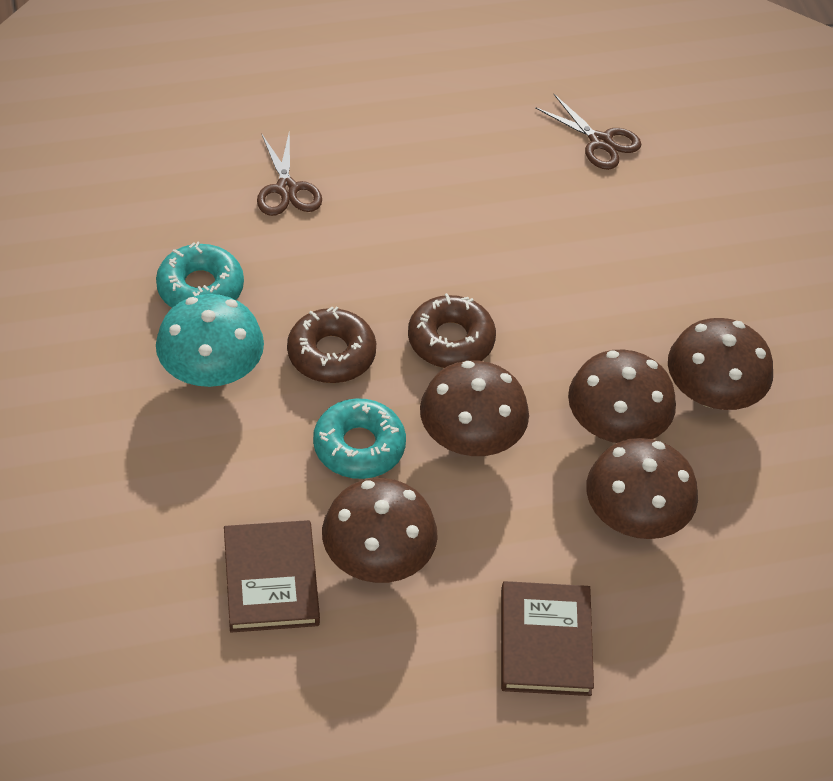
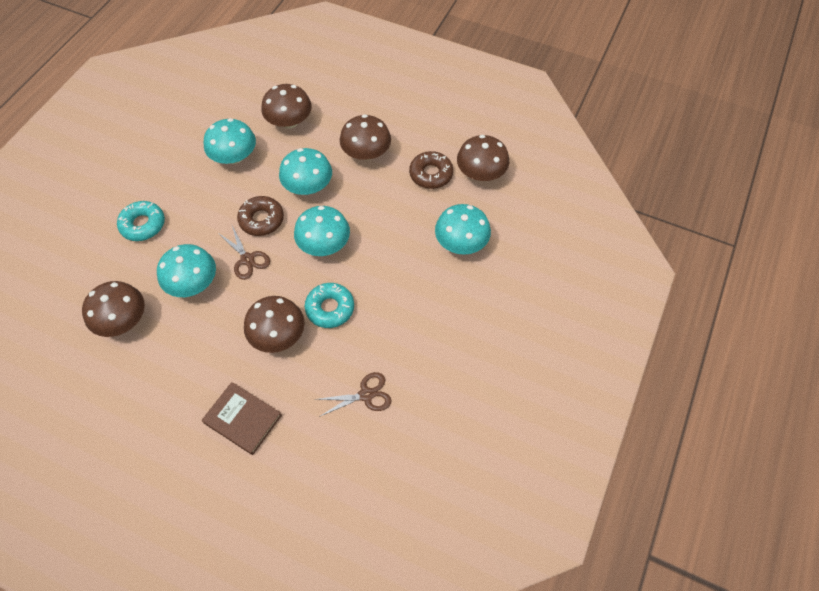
brown book: 2 -> 1
turquoise mushroom: 1 -> 5

